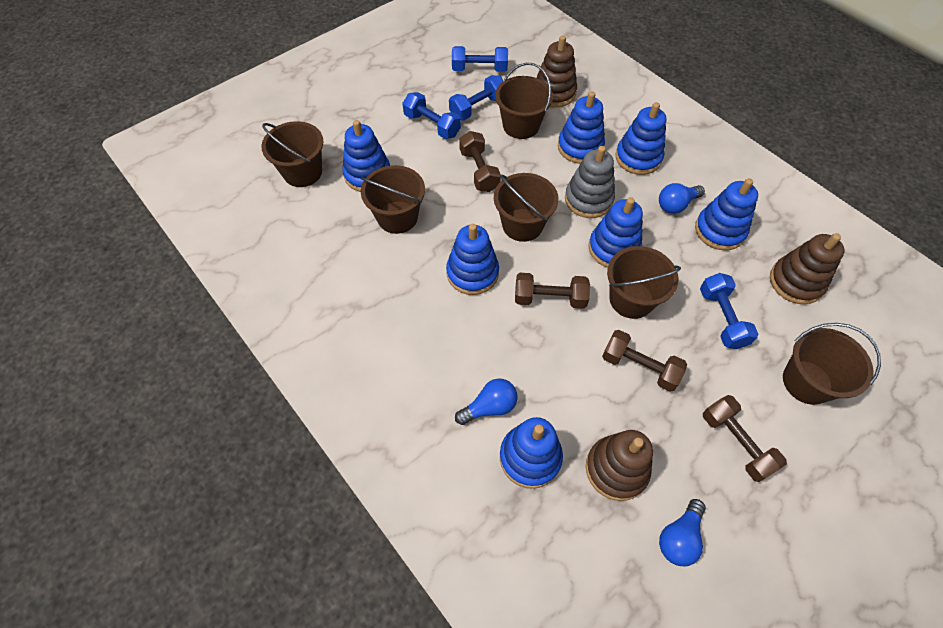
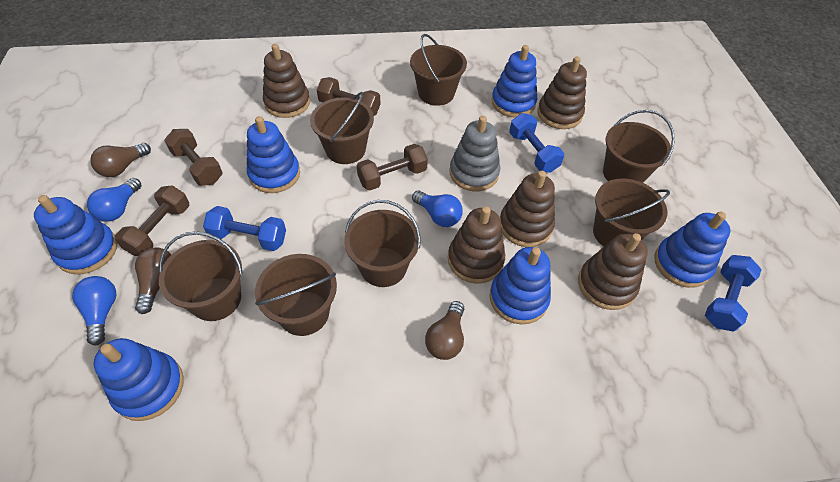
blue dumbbell: 4 -> 3
blue stacking toy: 7 -> 6
brown bucket: 6 -> 7
brown light bulb: 0 -> 3
brown stacking toy: 3 -> 5

